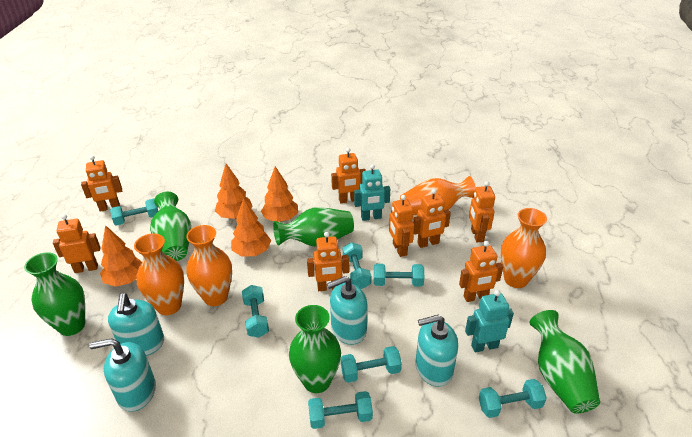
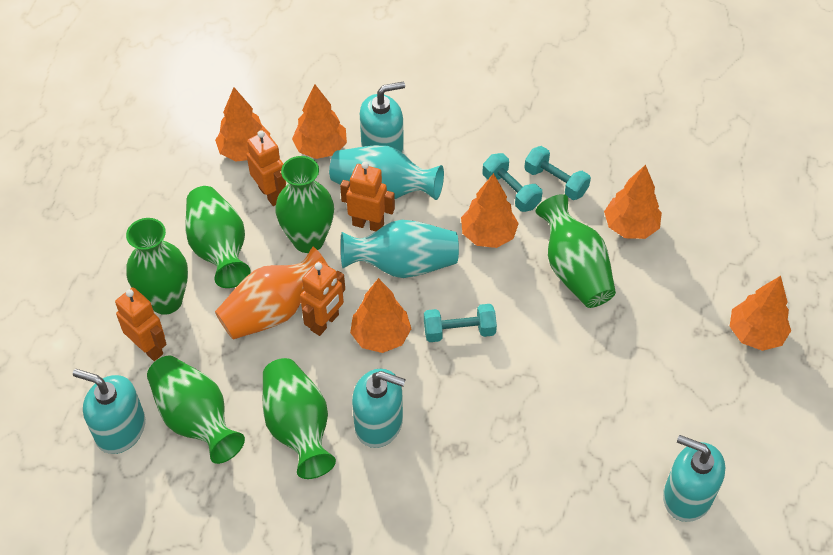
green vase: 5 -> 6
orange robot: 8 -> 4
orange tree: 4 -> 6
orange vase: 4 -> 1
turquoise dumbbell: 7 -> 3
turquoise robot: 2 -> 0
turquoise vase: 0 -> 2

